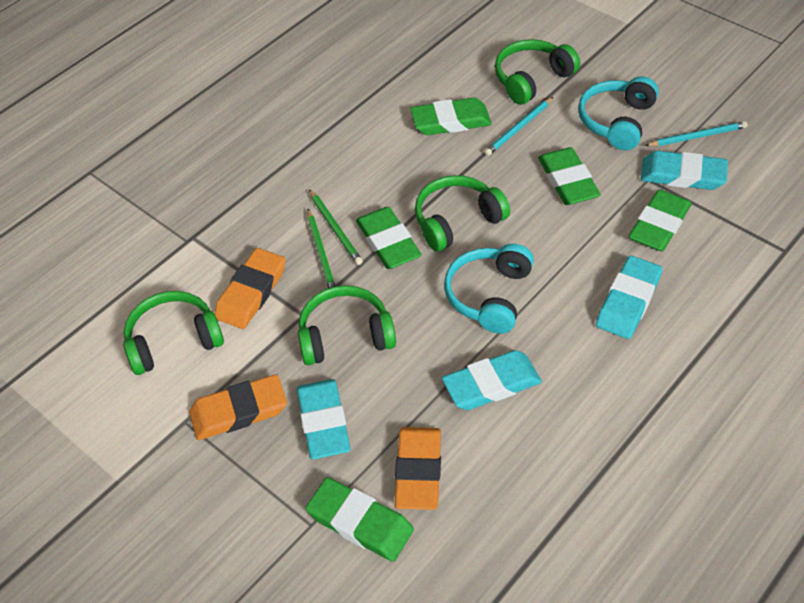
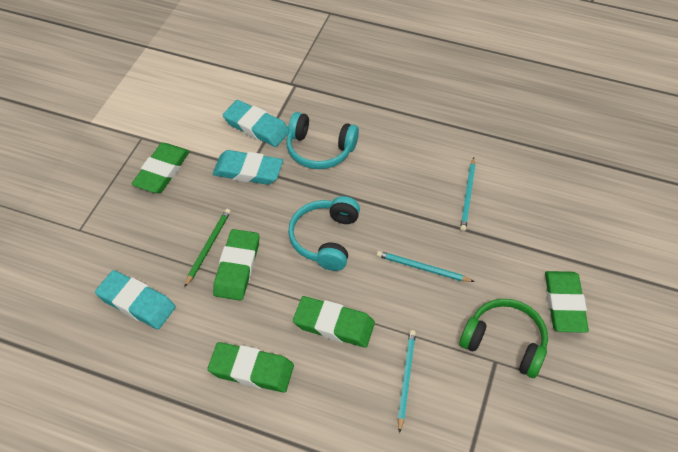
green headphones: 4 -> 1
green pencil: 2 -> 1
orange eraser: 3 -> 0
turquoise eraser: 4 -> 3
turquoise pencil: 2 -> 3

